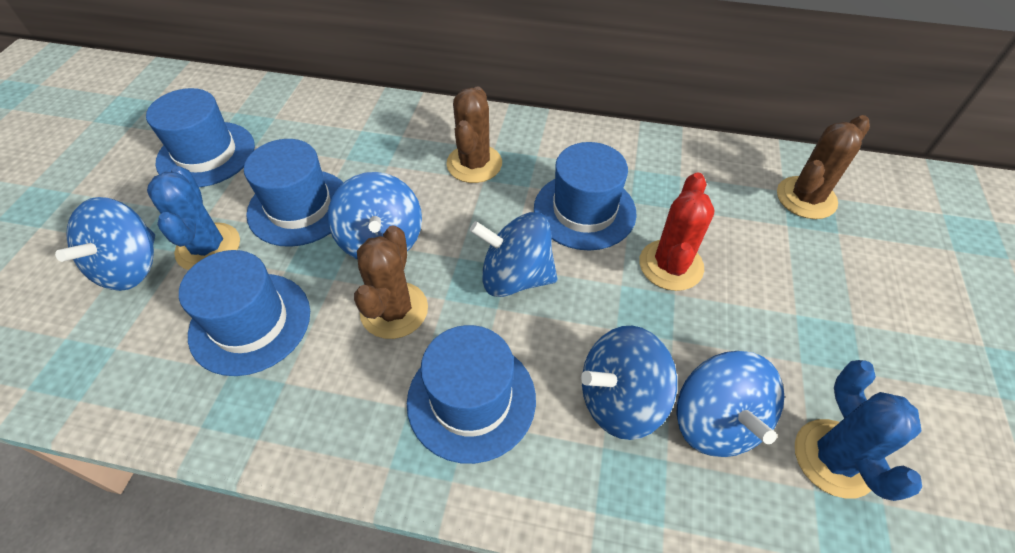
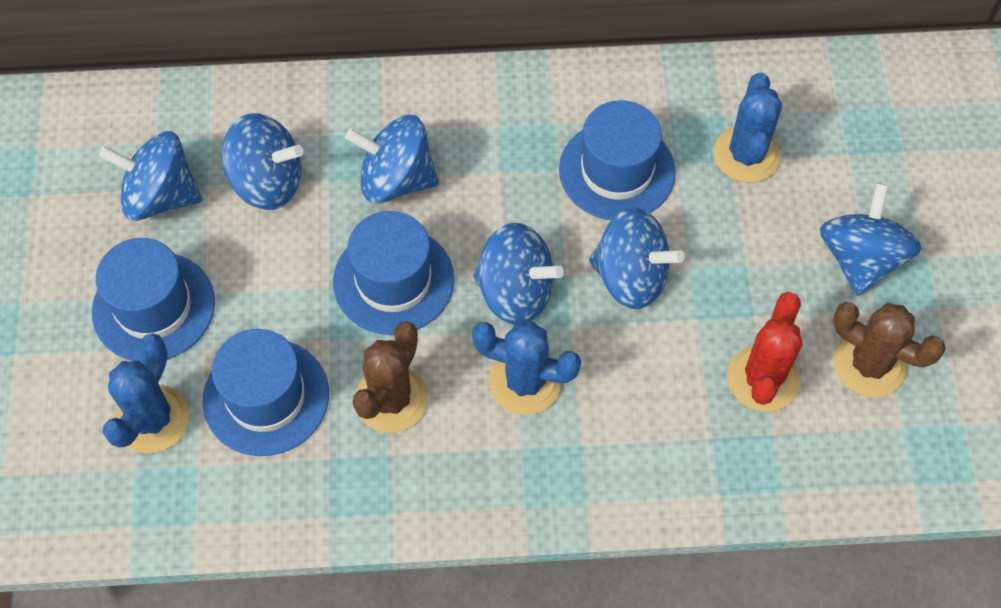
blue cactus: 2 -> 3
blue hat: 5 -> 4
blue spinning top: 5 -> 6
brown cactus: 3 -> 2

